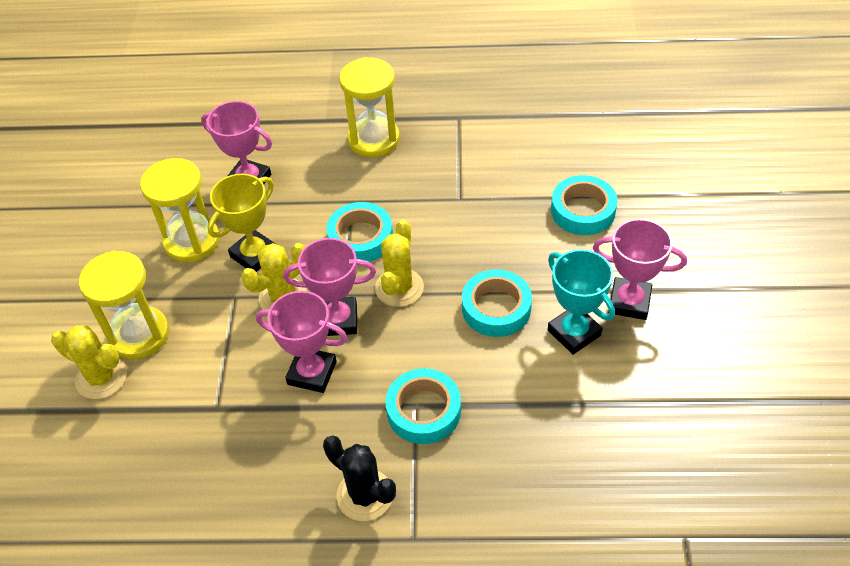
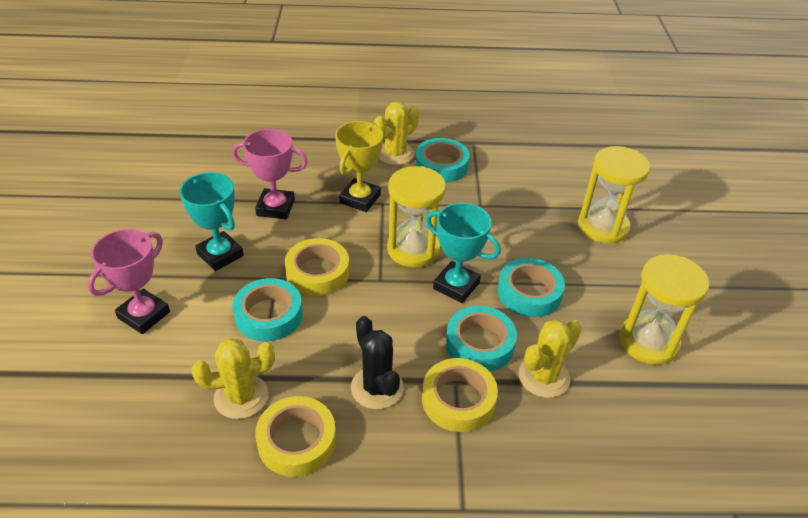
pink trophy: 4 -> 2
turquoise trophy: 1 -> 2
yellow tape: 0 -> 3

